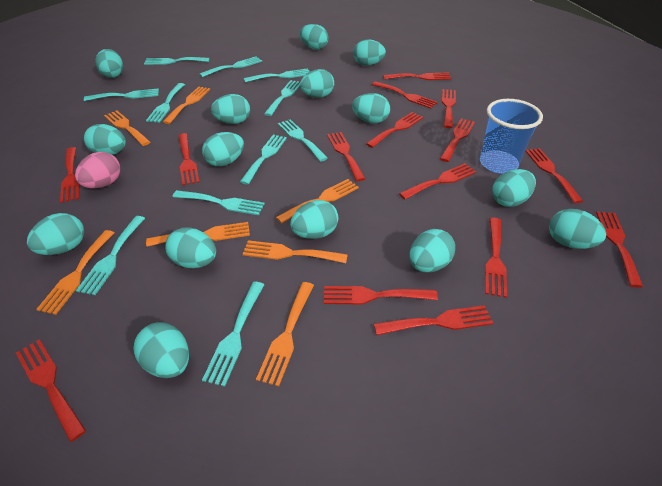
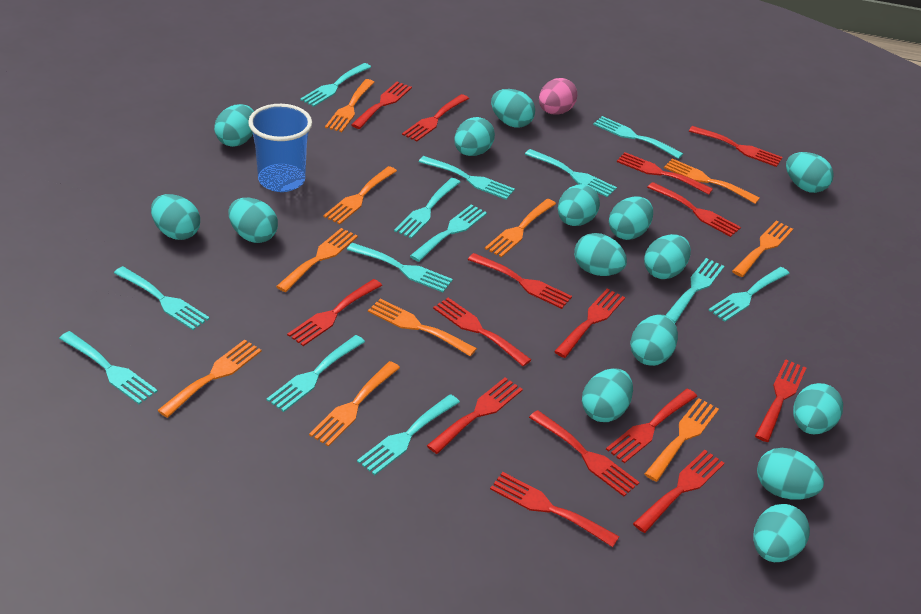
orange fork: 7 -> 10
turquoise fork: 11 -> 13

